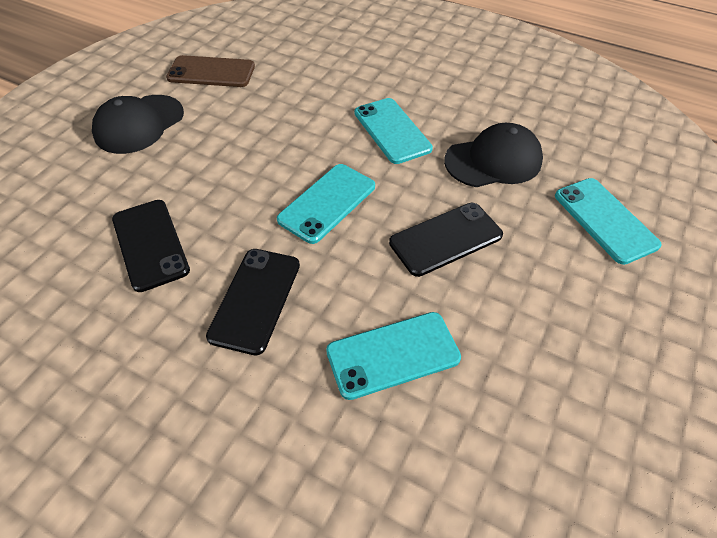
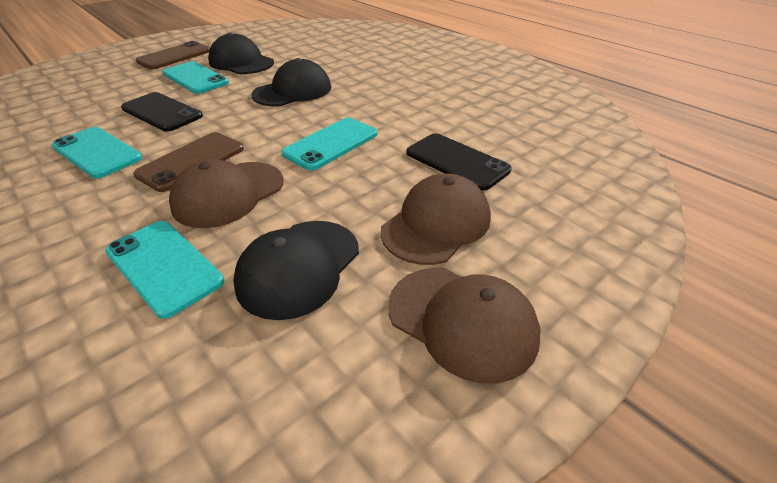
black cap: 2 -> 3
black phone: 3 -> 2
brown cap: 0 -> 3
brown phone: 1 -> 2

